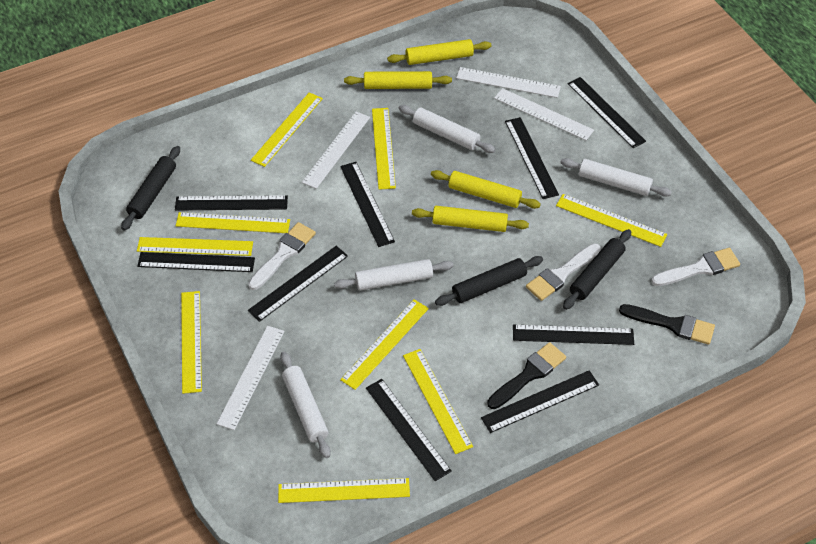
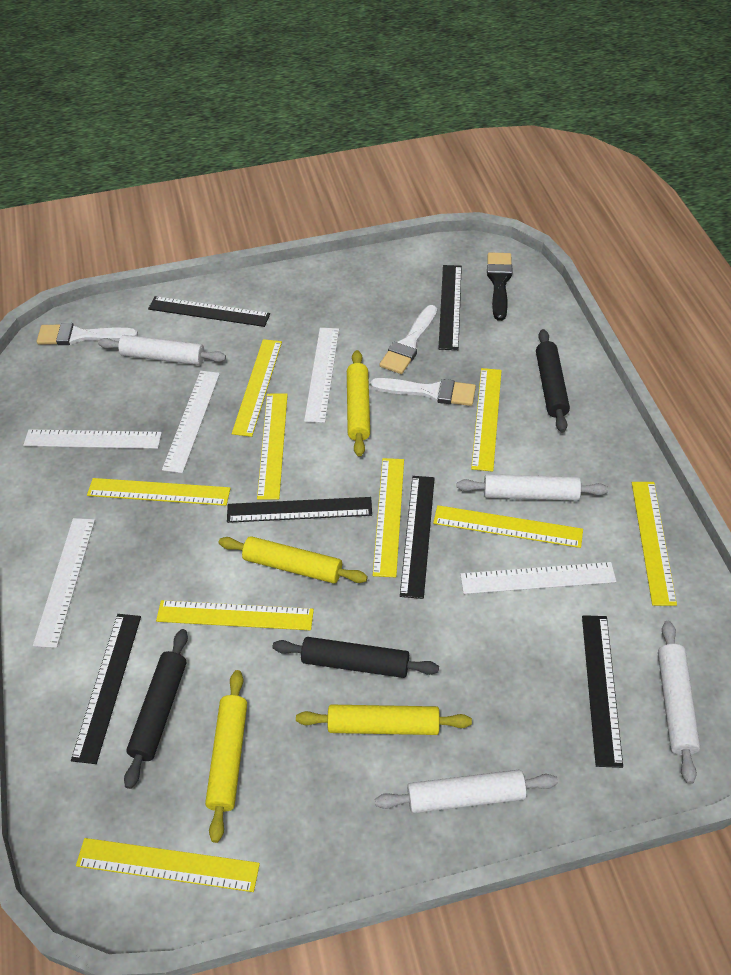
black brush: 2 -> 1
black ruler: 9 -> 6
white ruler: 4 -> 5

